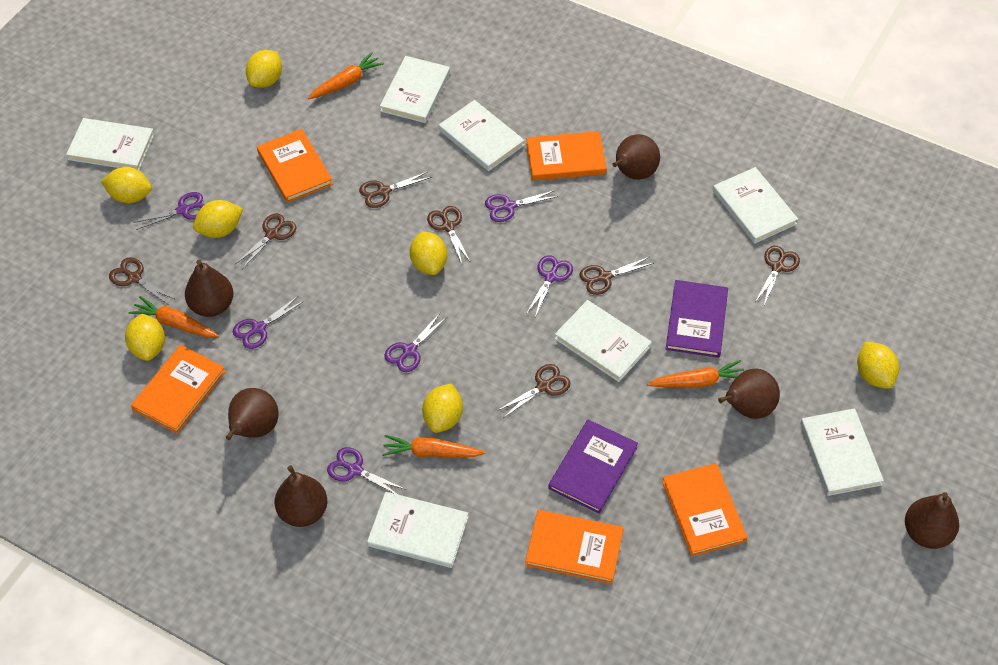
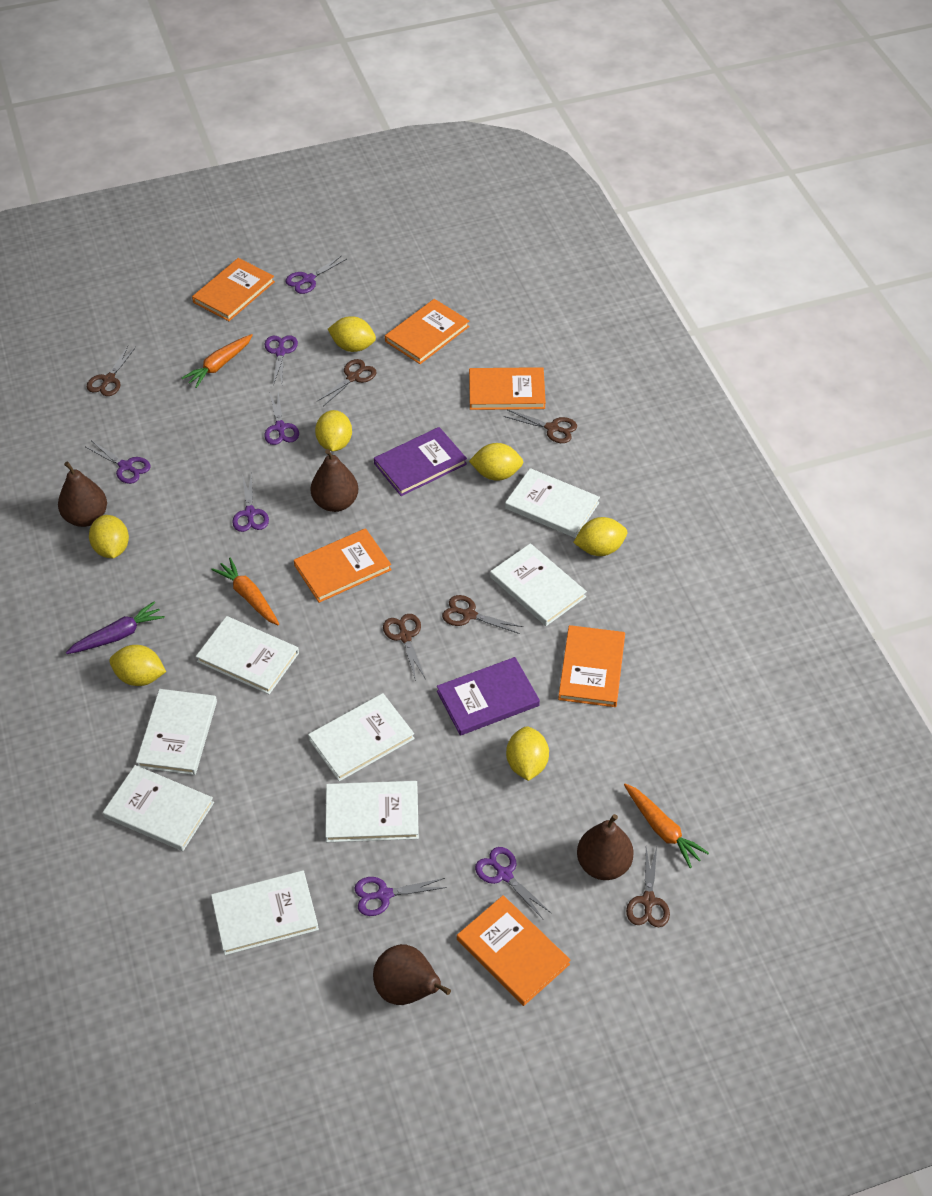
brown pear: 6 -> 4
brown scissors: 7 -> 6
orange book: 5 -> 6
orange carrot: 4 -> 3
purple carrot: 0 -> 1
purple scissors: 6 -> 7
white book: 7 -> 8

